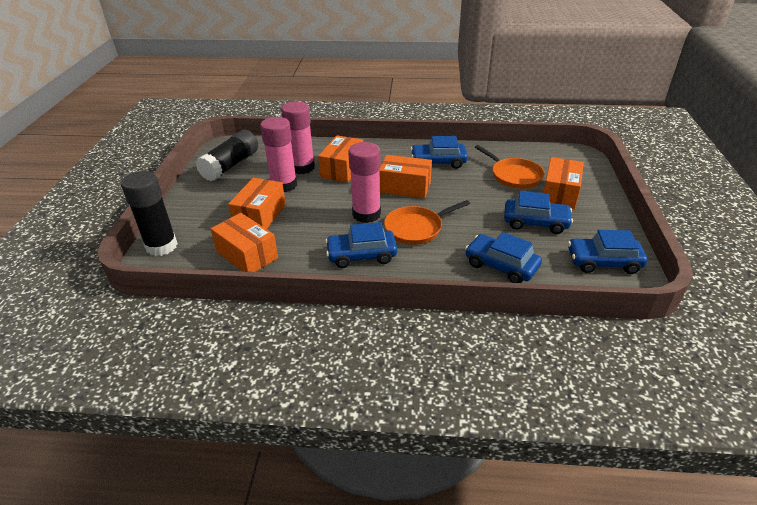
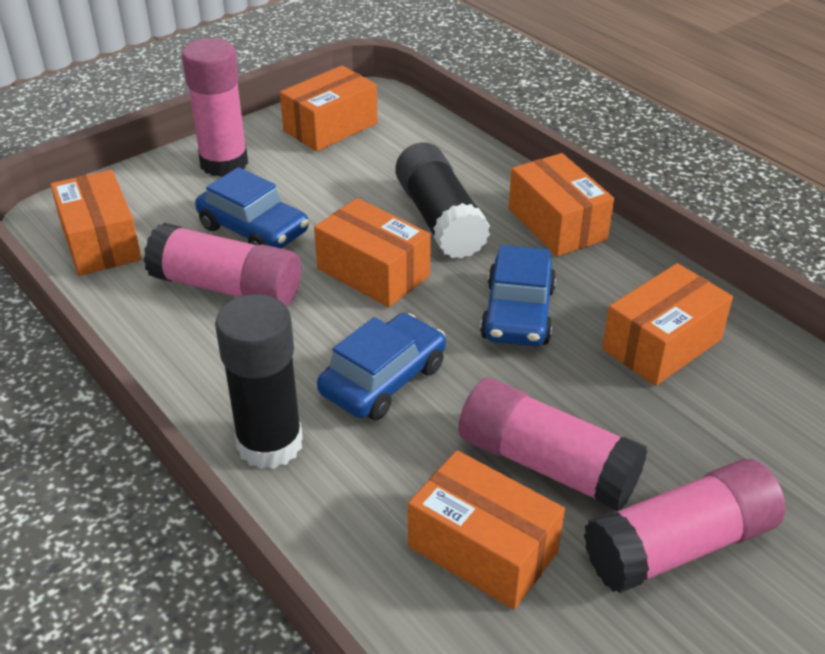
blue car: 5 -> 3
orange box: 5 -> 6
orange pan: 2 -> 0
pink glue stick: 3 -> 4

